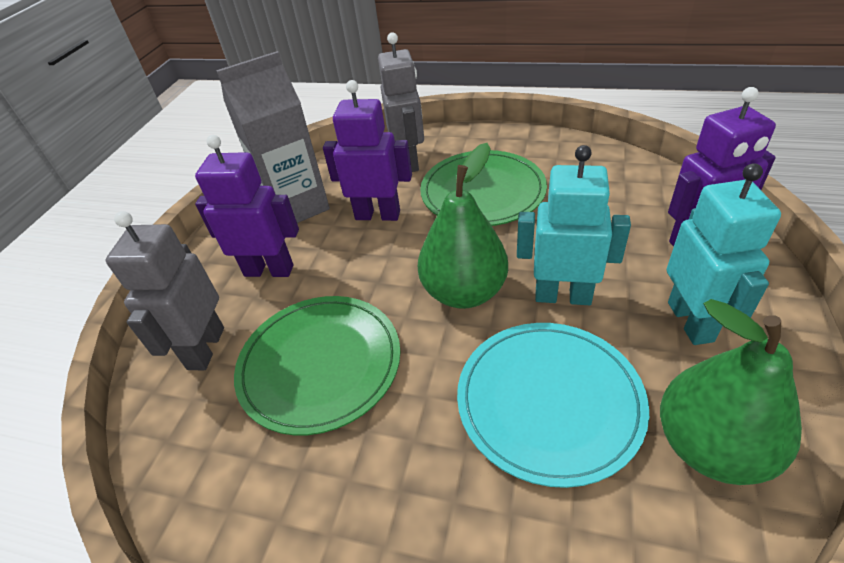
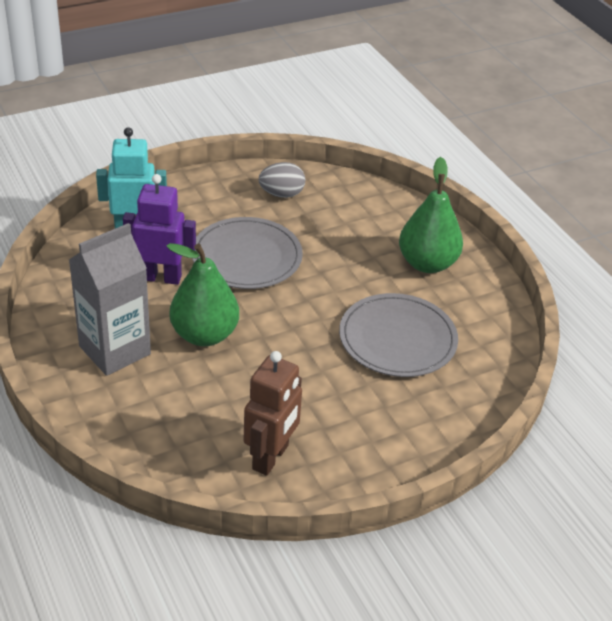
brown robot: 0 -> 1
green plate: 2 -> 0
grey egg: 0 -> 1
grey plate: 0 -> 2
grey robot: 2 -> 0
purple robot: 3 -> 1
turquoise plate: 1 -> 0
turquoise robot: 2 -> 1

